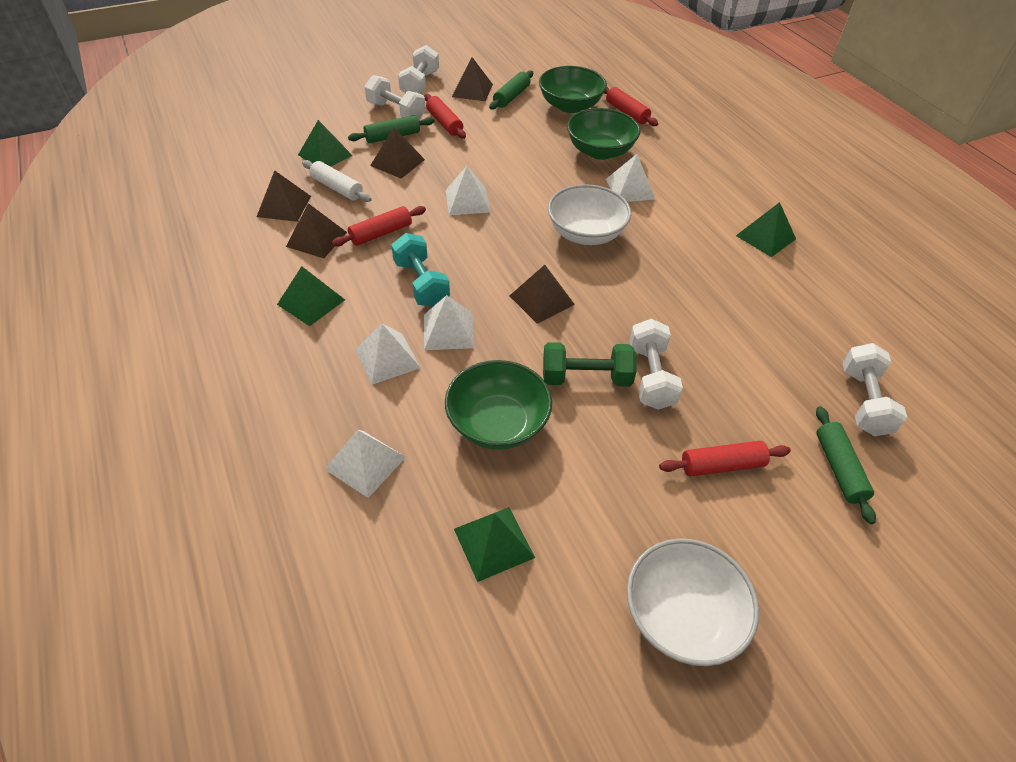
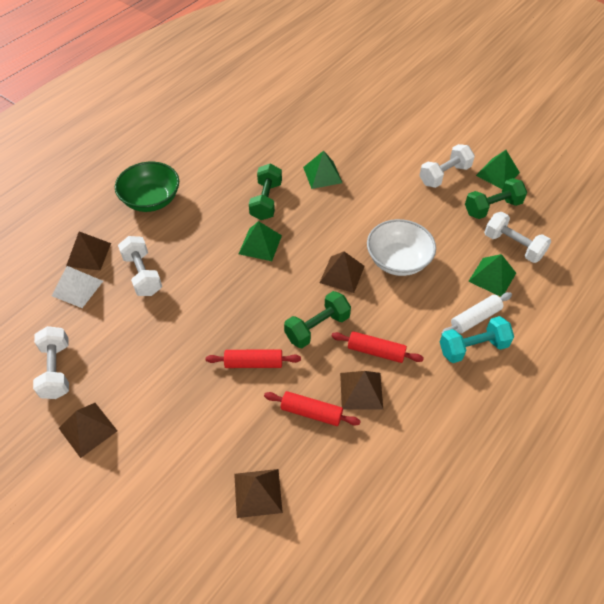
green bowl: 3 -> 1
green dumbbell: 1 -> 3
green rolling pin: 3 -> 0
red rolling pin: 4 -> 3
white bowl: 2 -> 1
white pyramid: 5 -> 1

